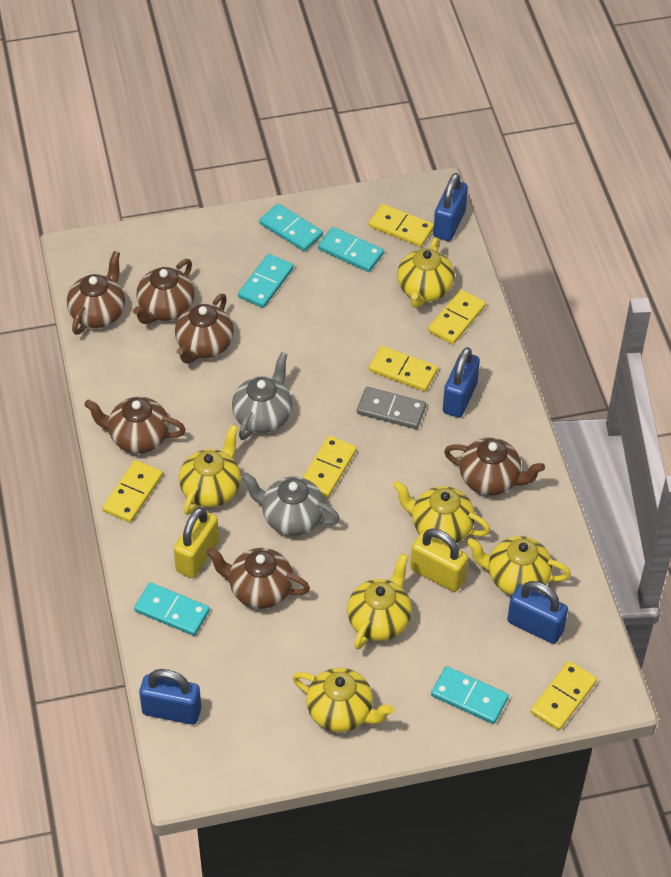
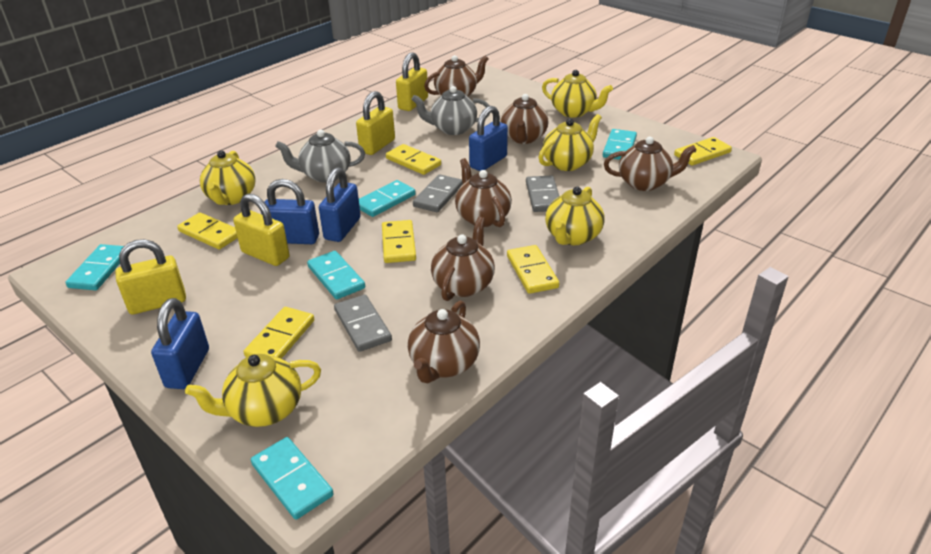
grey domino: 1 -> 3
yellow padlock: 2 -> 4
yellow teapot: 6 -> 5

